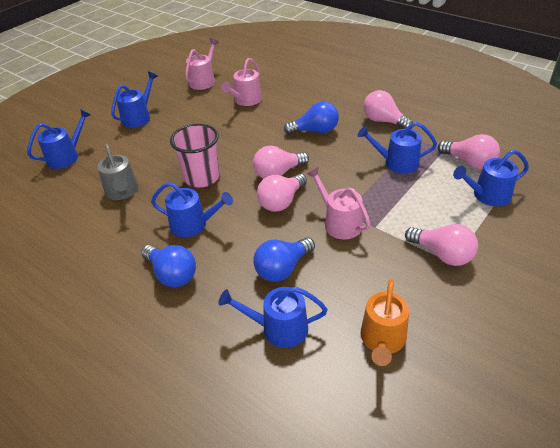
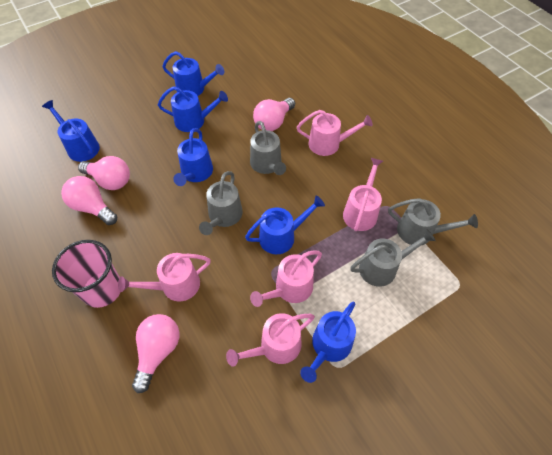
blue light bulb: 3 -> 0
grey watering can: 1 -> 4
orange watering can: 1 -> 0
pink light bulb: 5 -> 4
pink watering can: 3 -> 5

